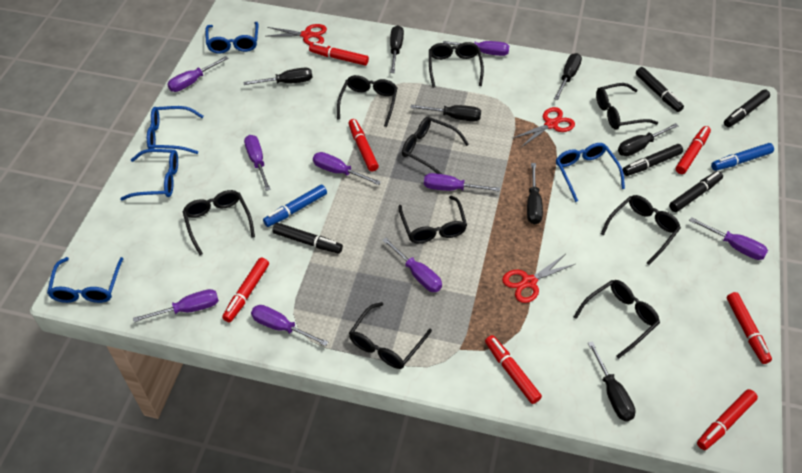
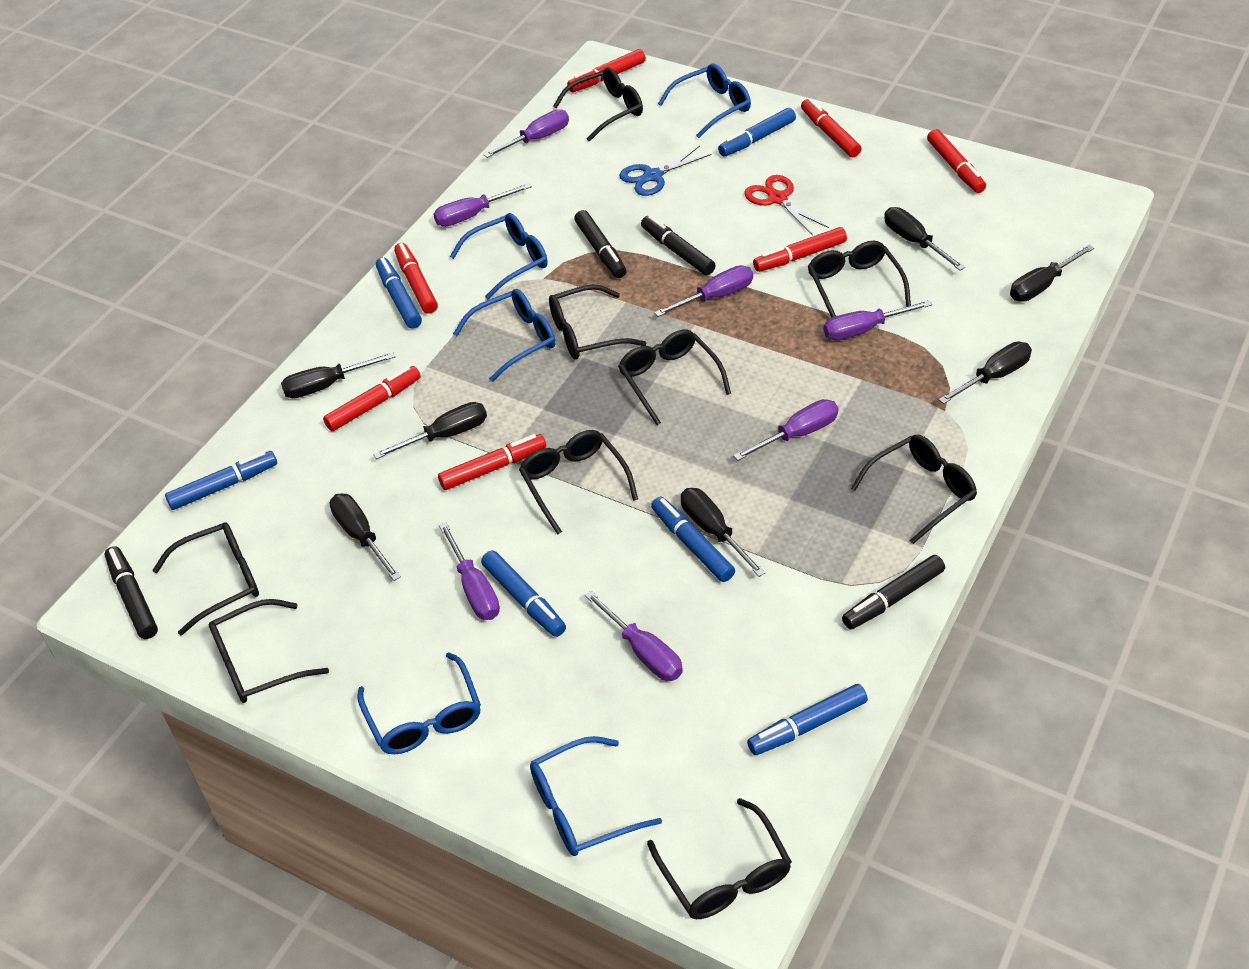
black marker: 5 -> 4
blue marker: 2 -> 6
blue scissors: 0 -> 1
purple screwdriver: 9 -> 7
red scissors: 3 -> 1

